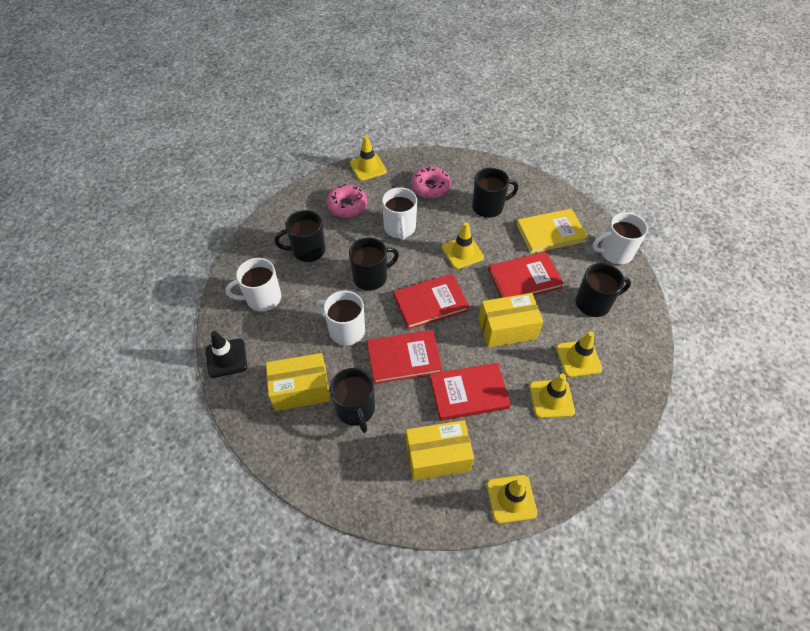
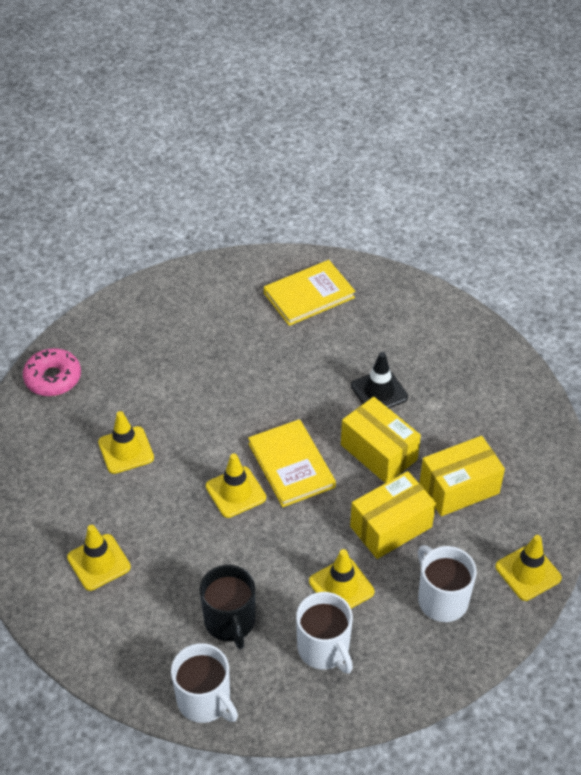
black mug: 5 -> 1
pink donut: 2 -> 1
red book: 4 -> 0
white mug: 4 -> 3
yellow book: 1 -> 2

